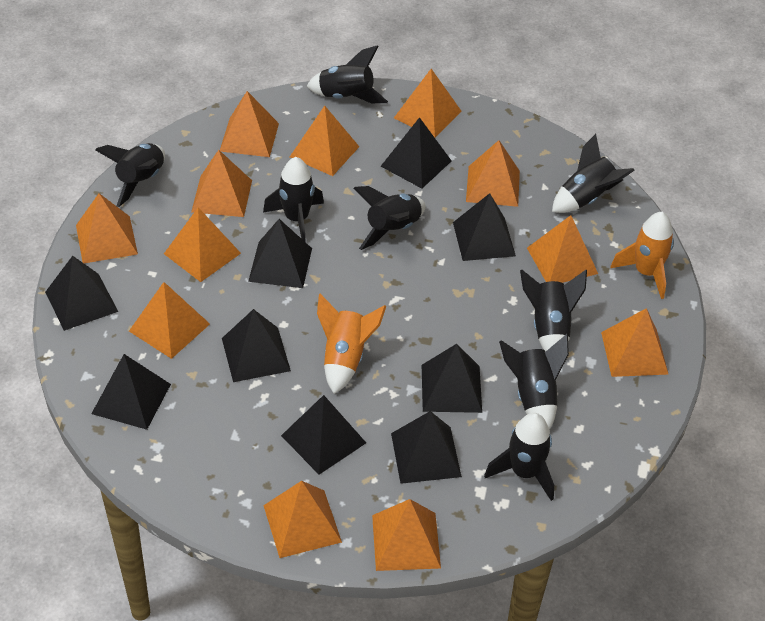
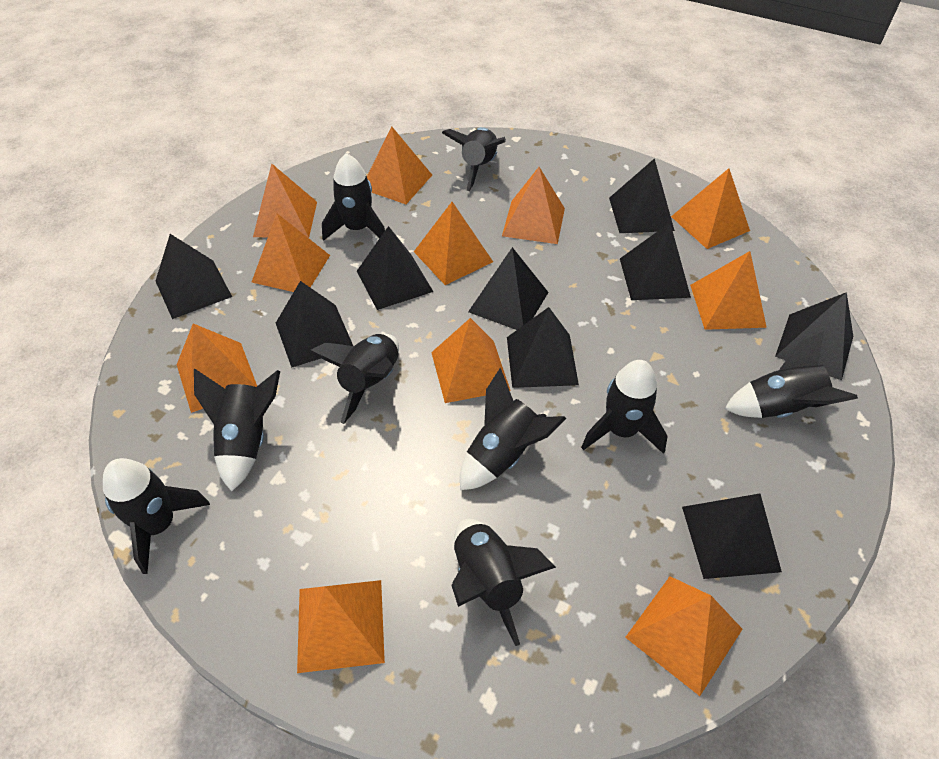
black rocket: 8 -> 9
orange pyramid: 12 -> 11
orange rocket: 2 -> 0

